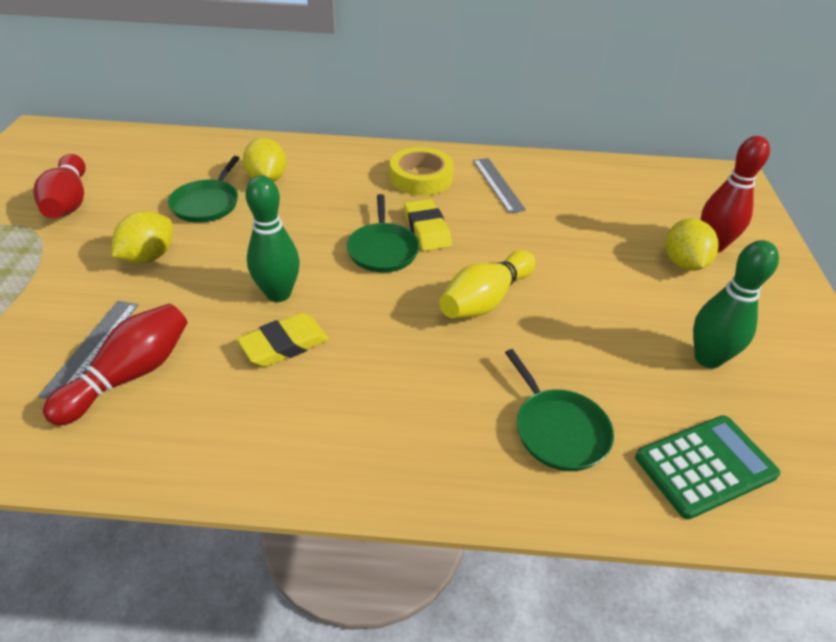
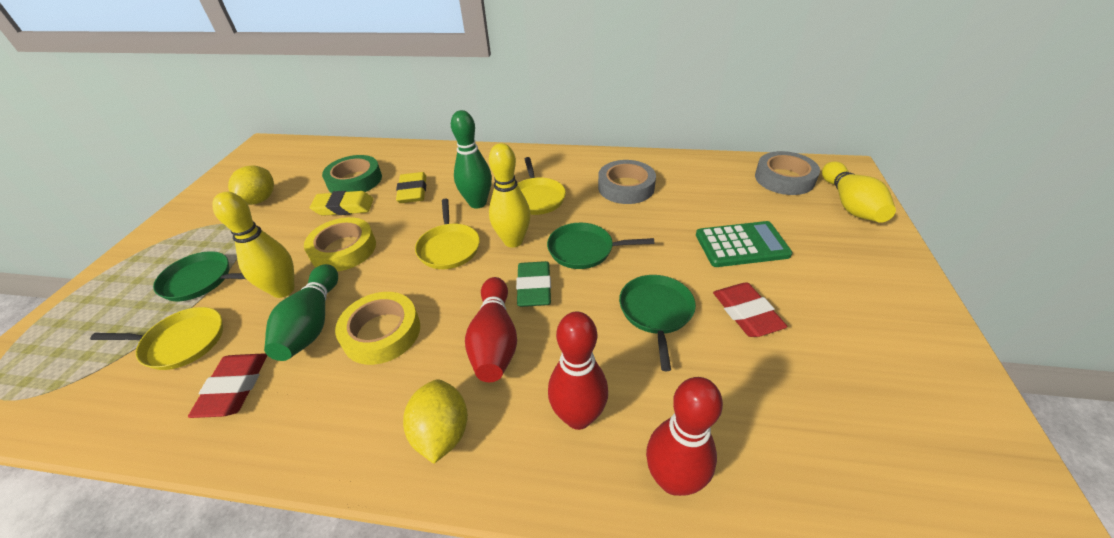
green eraser: 0 -> 1
green tape: 0 -> 1
grey ruler: 2 -> 0
grey tape: 0 -> 2
red eraser: 0 -> 2
yellow bowling pin: 1 -> 3
yellow lemon: 3 -> 2
yellow pan: 0 -> 3
yellow tape: 1 -> 2

